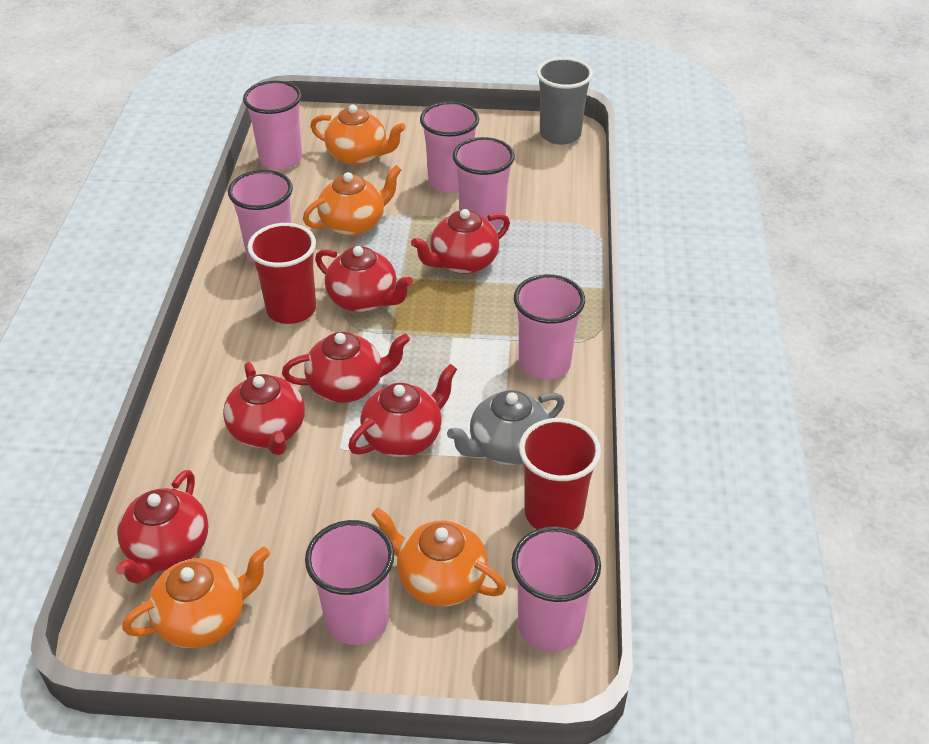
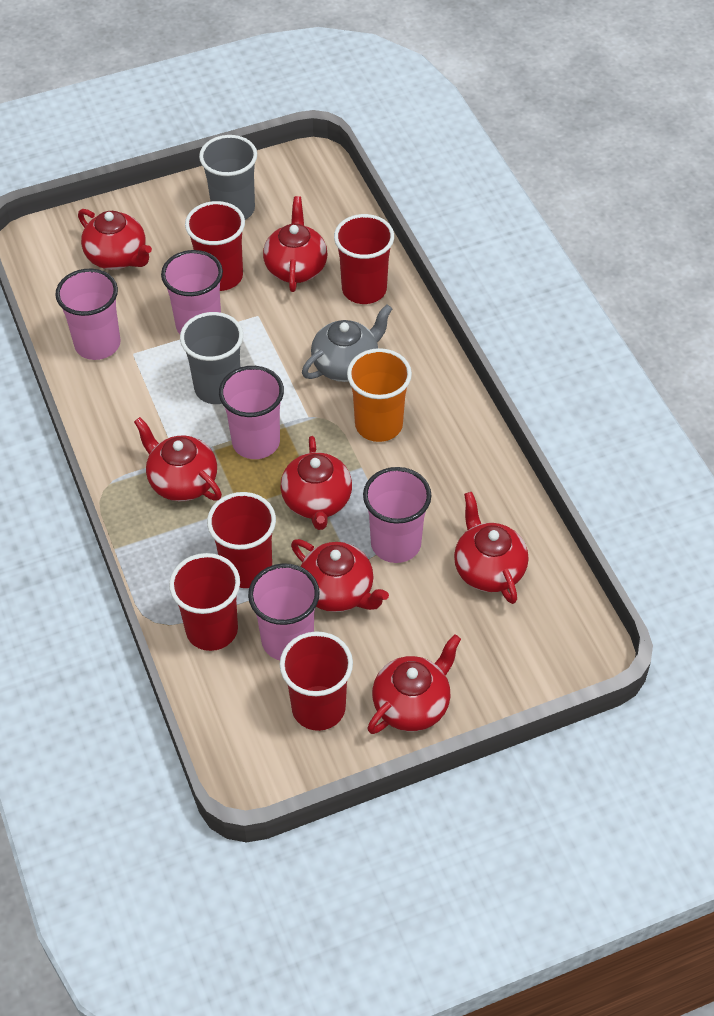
grey cup: 1 -> 2
orange cup: 0 -> 1
orange teapot: 4 -> 0
pink cup: 7 -> 5
red cup: 2 -> 5
red teapot: 6 -> 7

